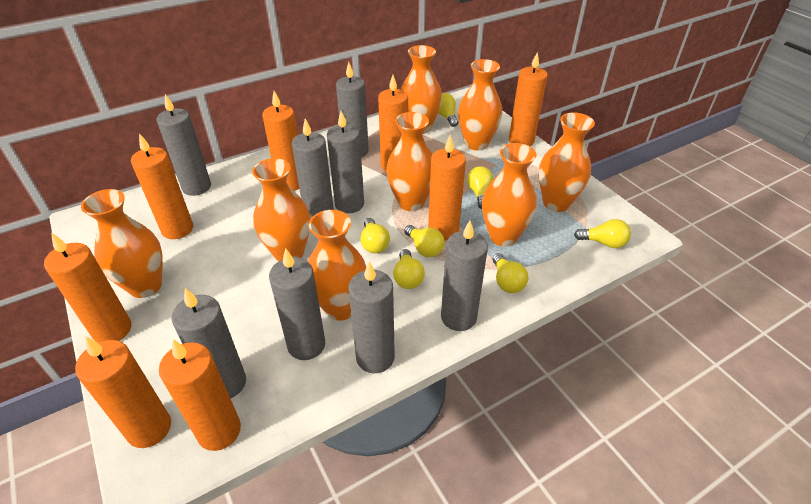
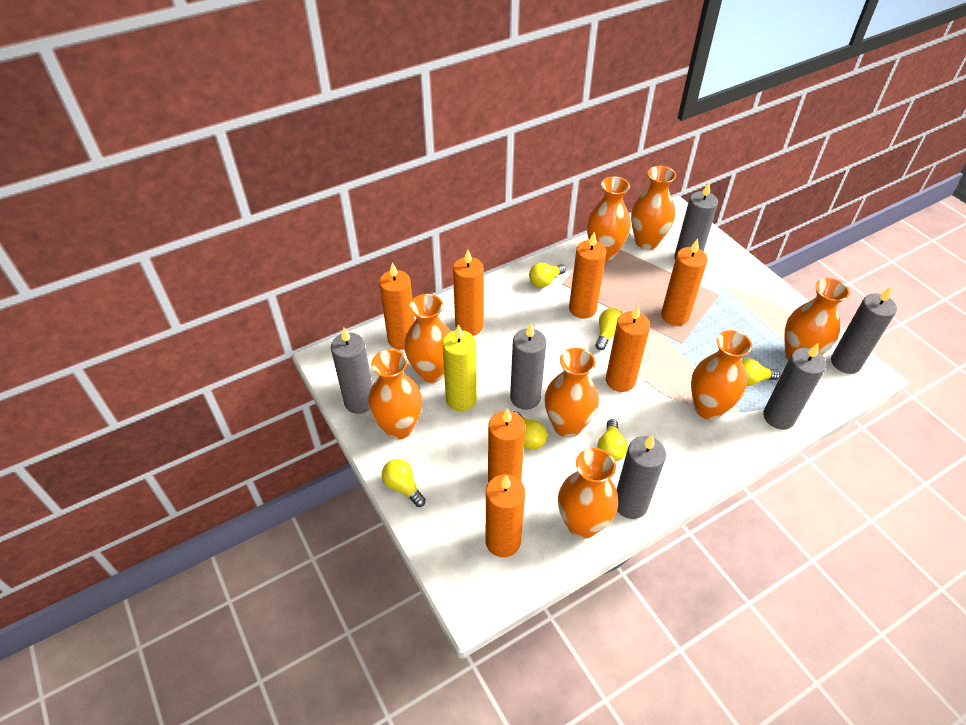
grey candle: 8 -> 6
orange candle: 8 -> 7
yellow candle: 0 -> 1
yellow light bulb: 7 -> 6

